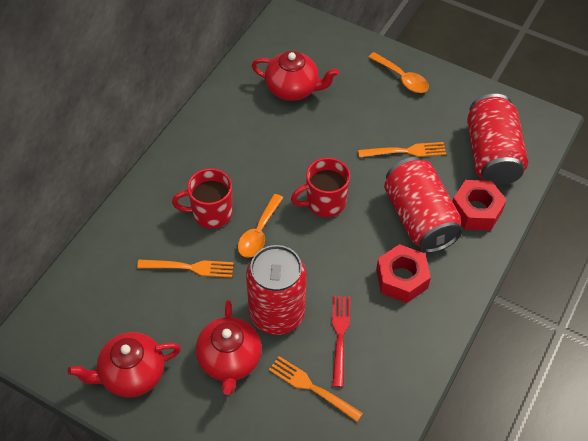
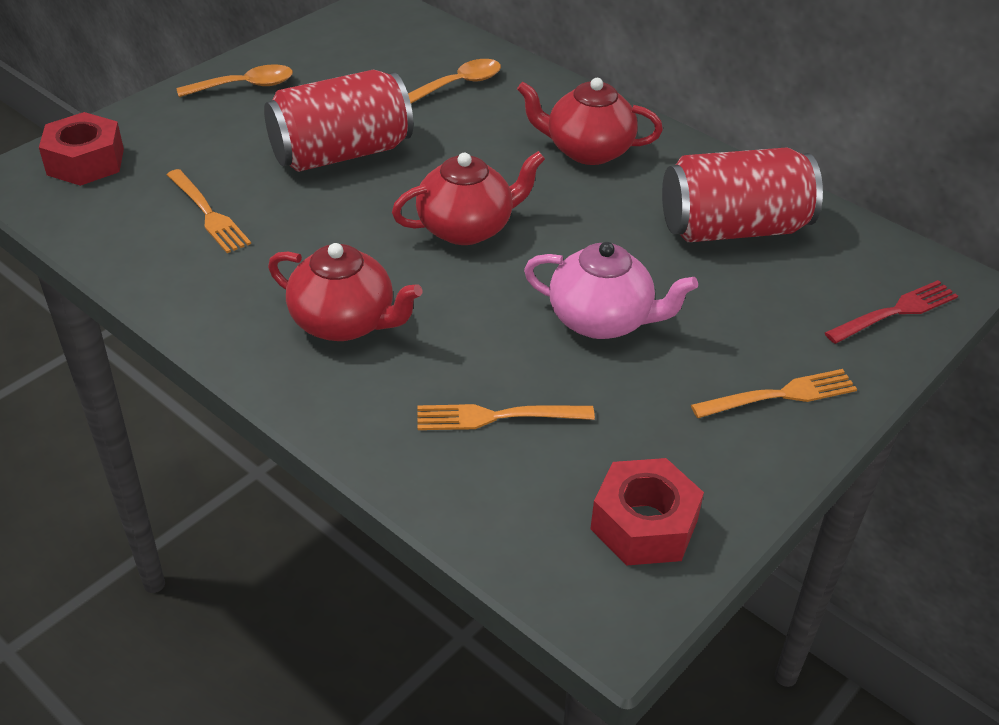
pink teapot: 0 -> 1
red can: 3 -> 2
red mug: 2 -> 0

